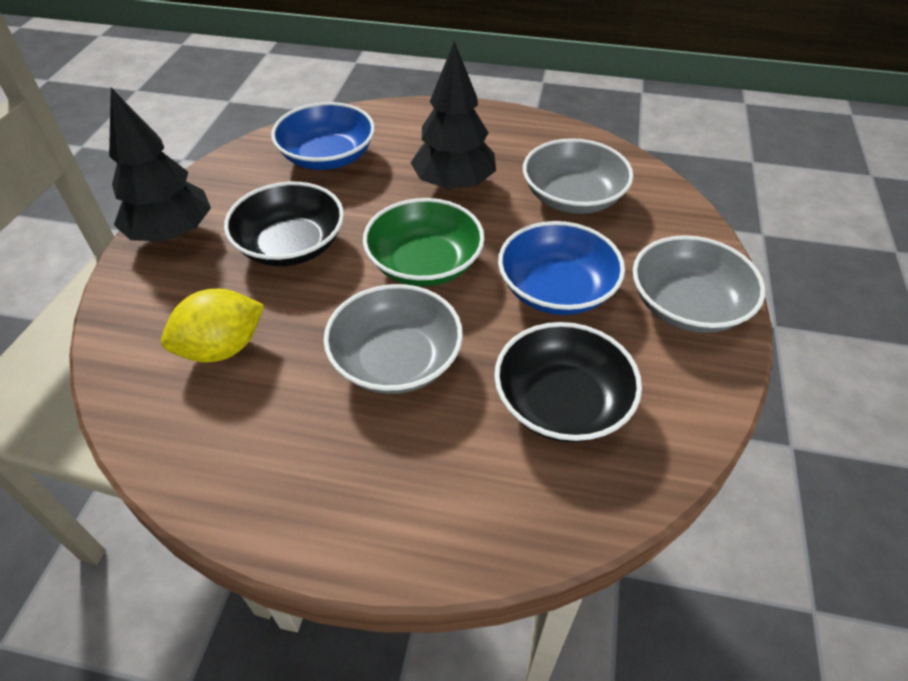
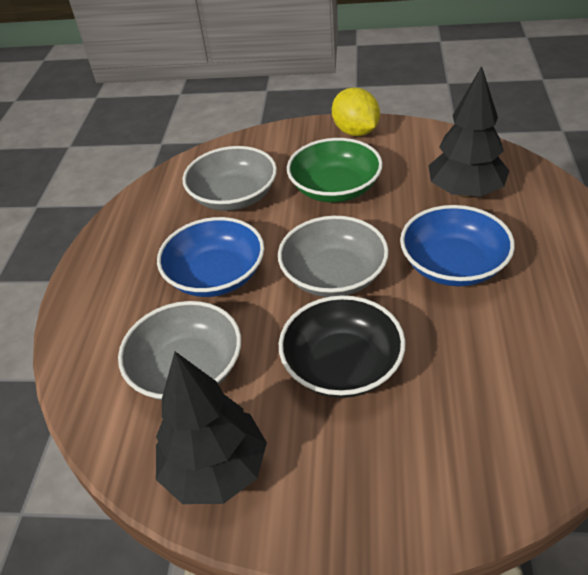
black bowl: 2 -> 1

